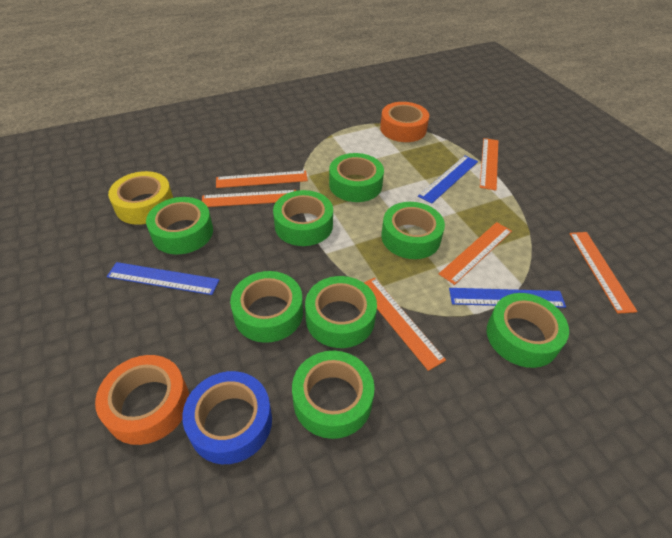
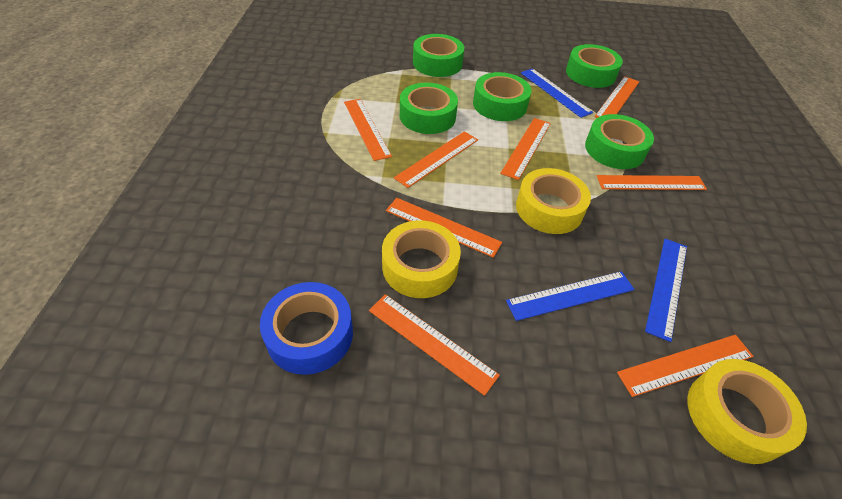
green tape: 8 -> 5
orange ruler: 6 -> 8
orange tape: 2 -> 0
yellow tape: 1 -> 3

